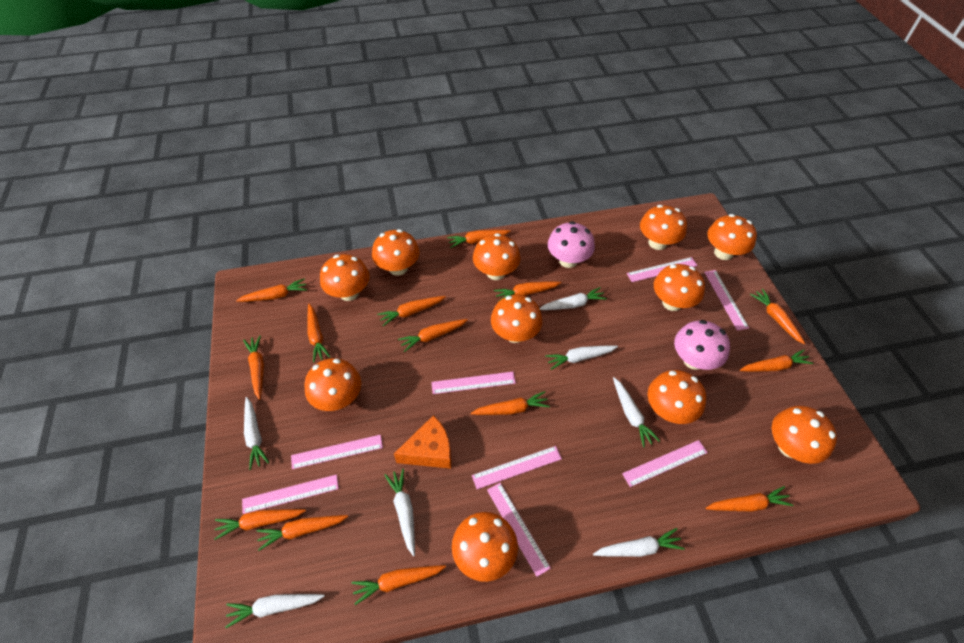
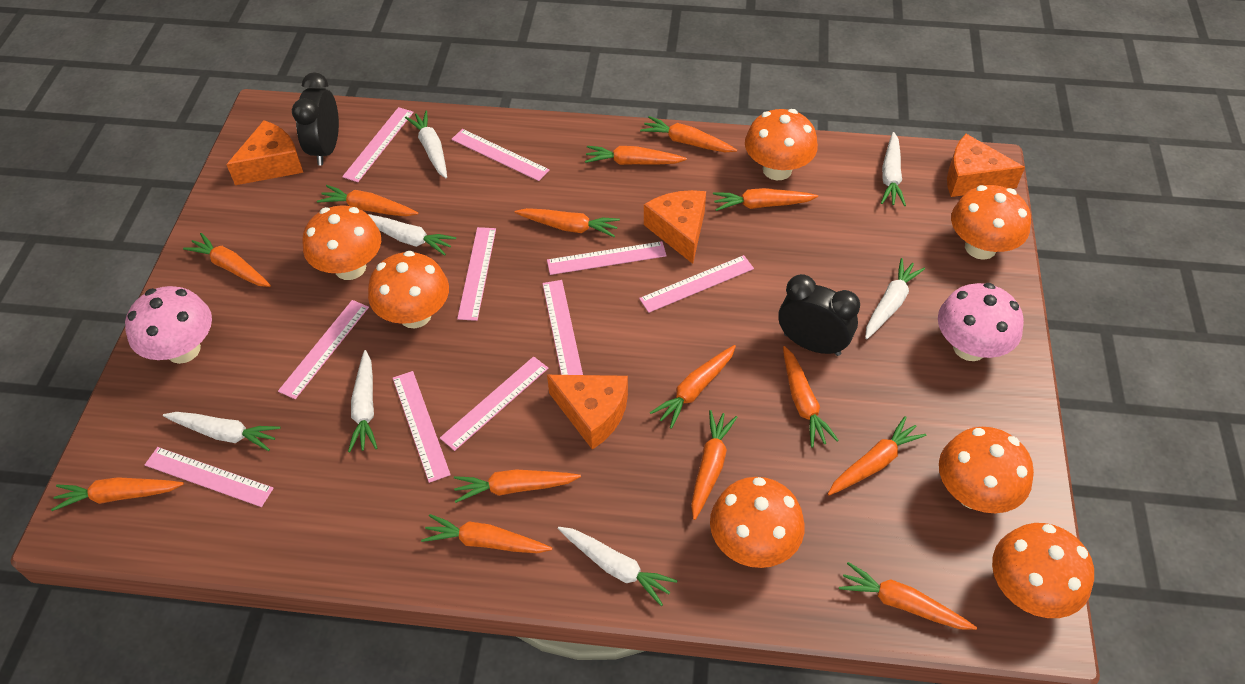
black clock: 0 -> 2
orange cheese: 1 -> 4
orange mushroom: 11 -> 7
pink ruler: 8 -> 10

